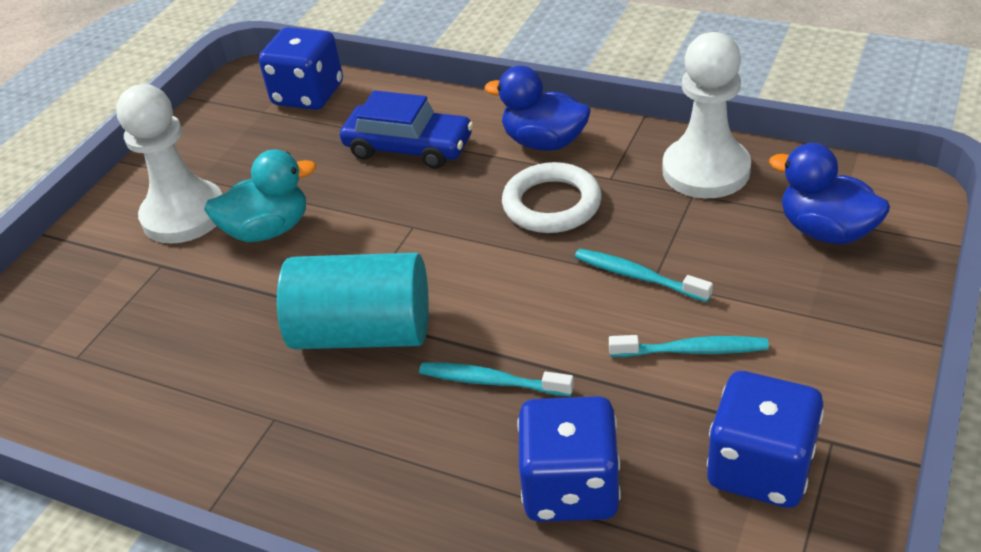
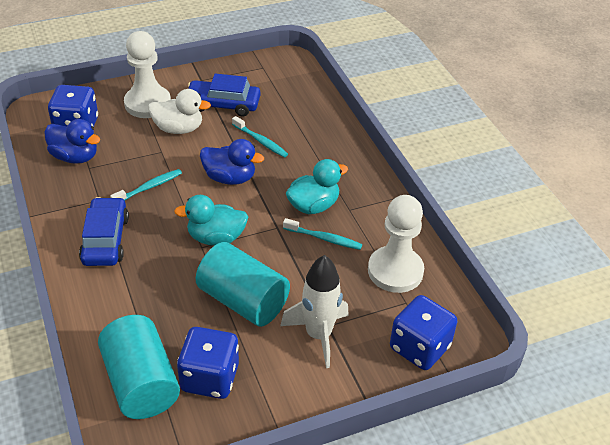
blue car: 1 -> 2
turquoise cylinder: 1 -> 2
turquoise duck: 1 -> 2
white duck: 0 -> 1
white ring: 1 -> 0
white rocket: 0 -> 1

